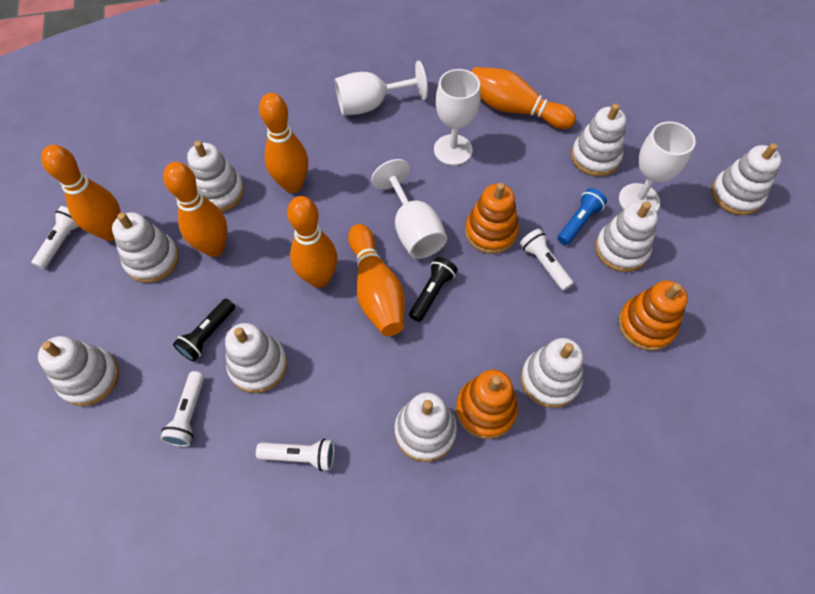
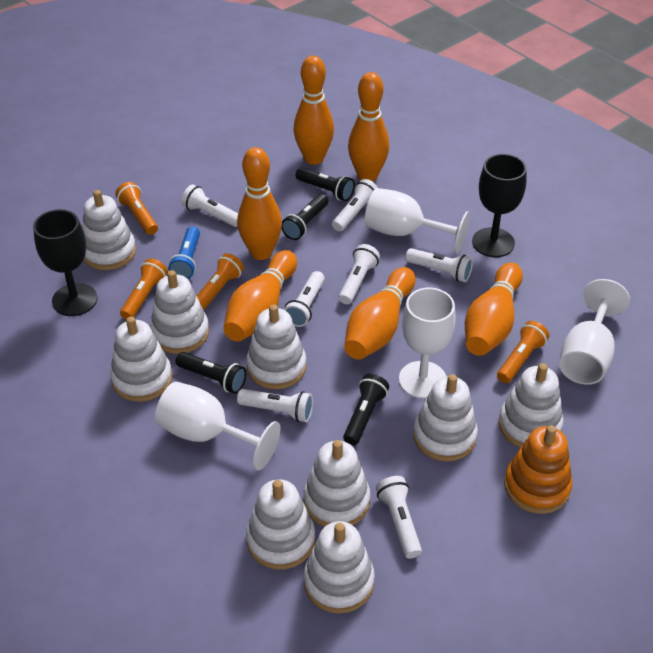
black flashlight: 2 -> 4
black goblet: 0 -> 2
orange flashlight: 0 -> 4
orange stacking toy: 3 -> 1
white flashlight: 4 -> 7

